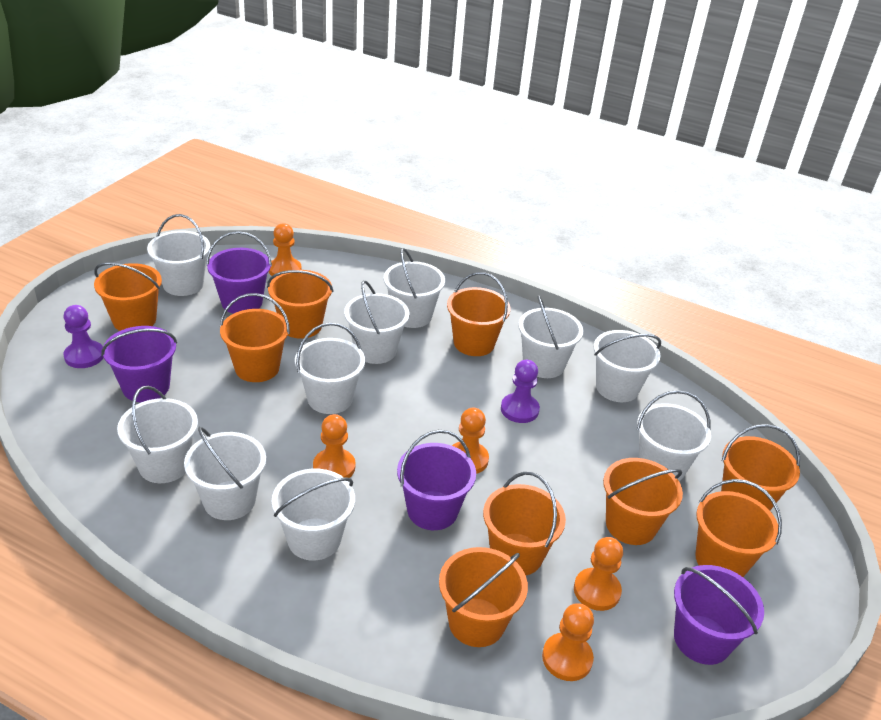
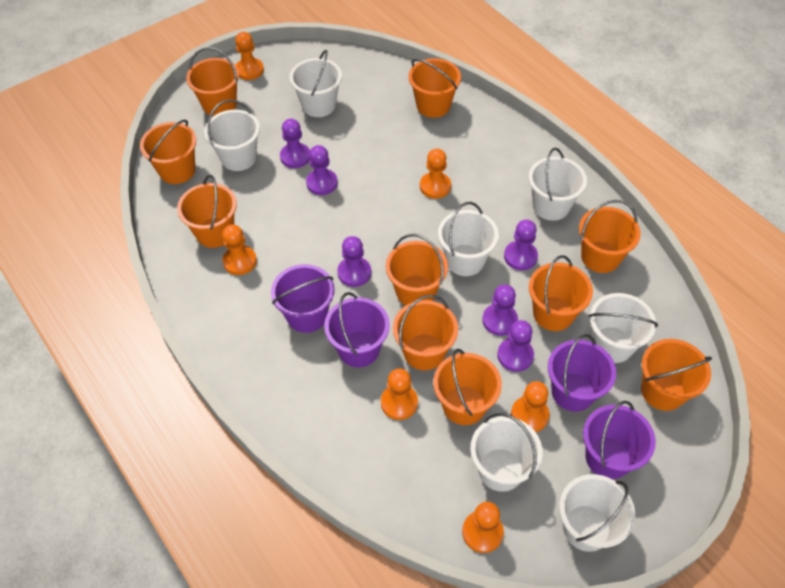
orange bucket: 9 -> 10
orange pawn: 5 -> 6
purple pawn: 2 -> 6
white bucket: 10 -> 7

